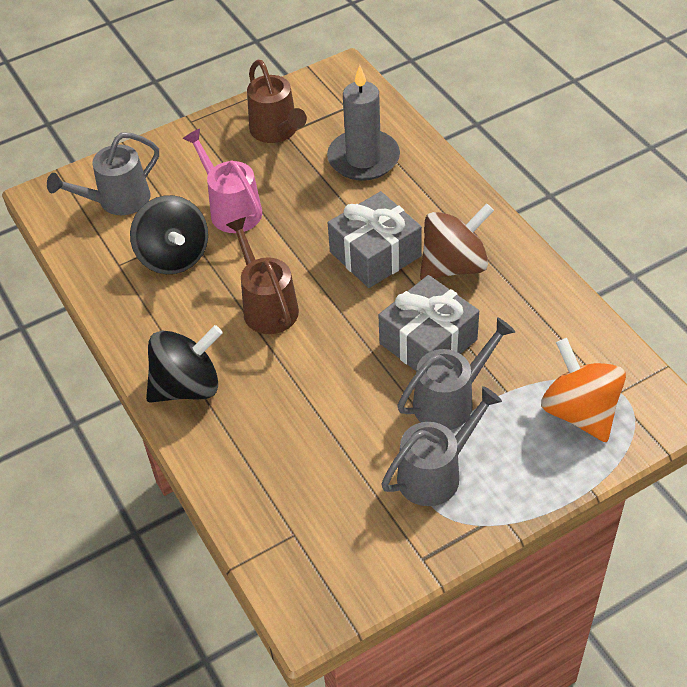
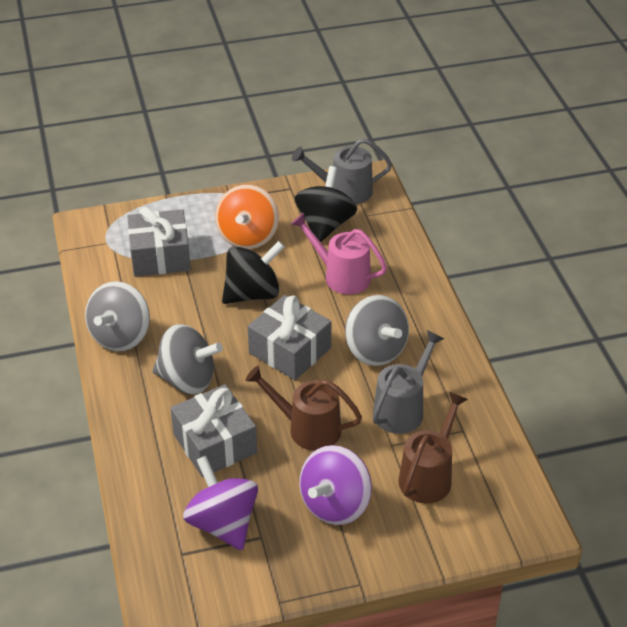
brown spinning top: 1 -> 0
grey candle: 1 -> 0
grey gift: 2 -> 3
grey spinning top: 0 -> 3
grey watering can: 3 -> 2
purple spinning top: 0 -> 2

